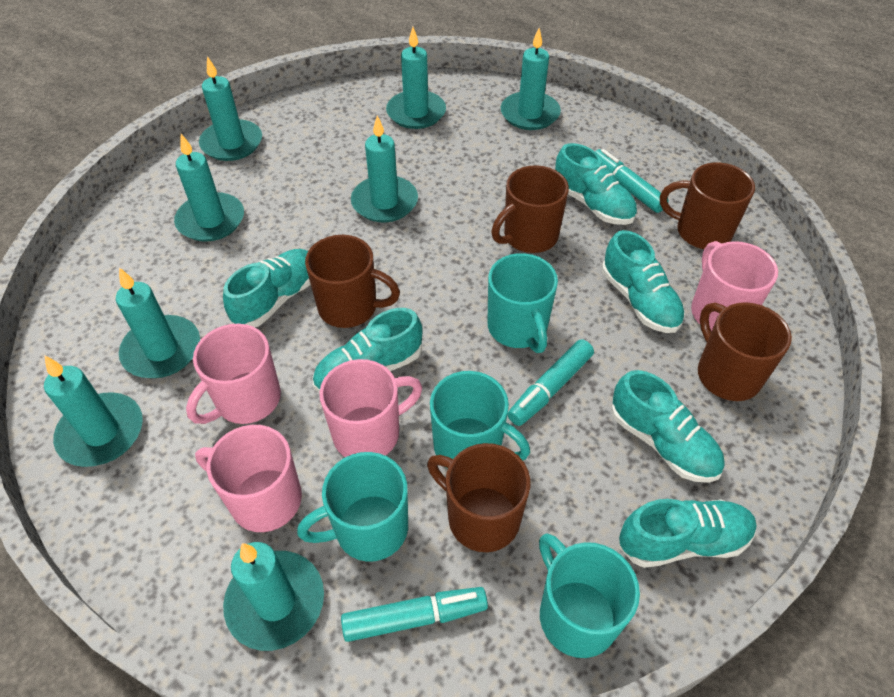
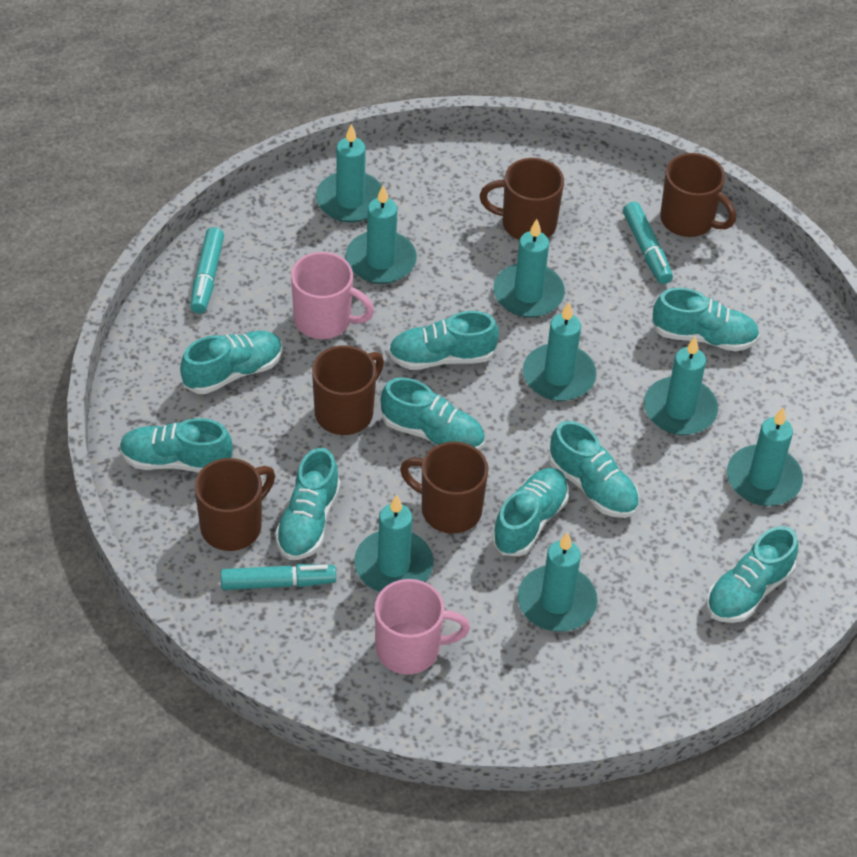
pink mug: 4 -> 2
turquoise mug: 4 -> 0
turquoise shoe: 6 -> 9

